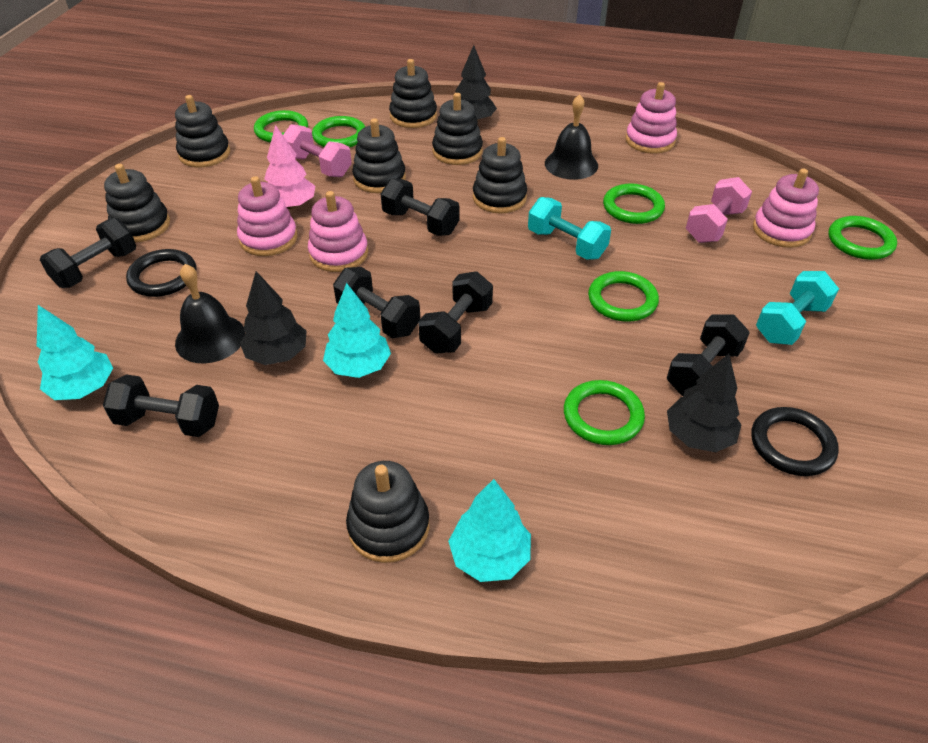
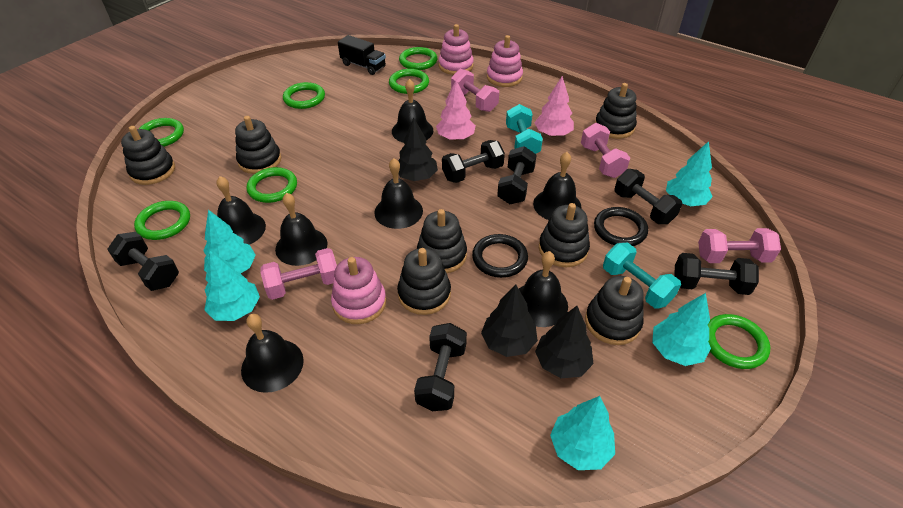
black bell: 2 -> 7
black truck: 0 -> 1
green ring: 6 -> 7
pink dumbbell: 2 -> 4
pink stacking toy: 4 -> 3
pink tree: 1 -> 2
turquoise tree: 3 -> 5

